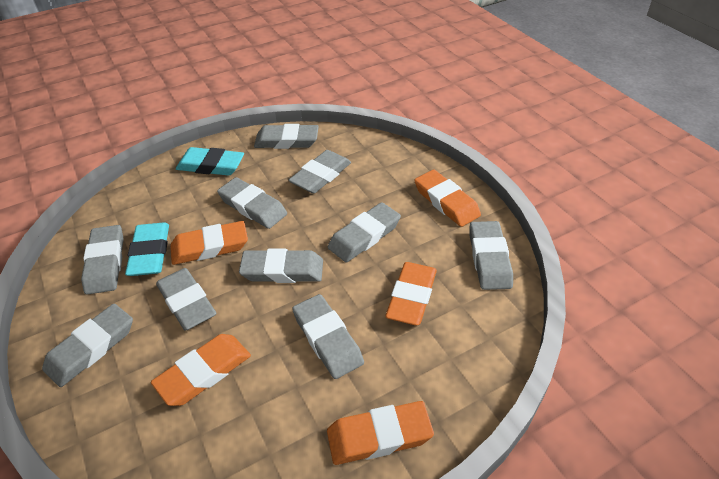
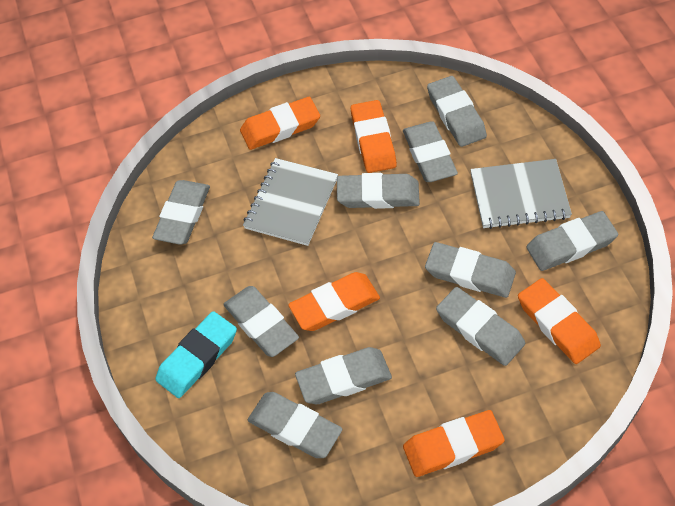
grey notebook: 0 -> 2
turquoise eraser: 2 -> 1

